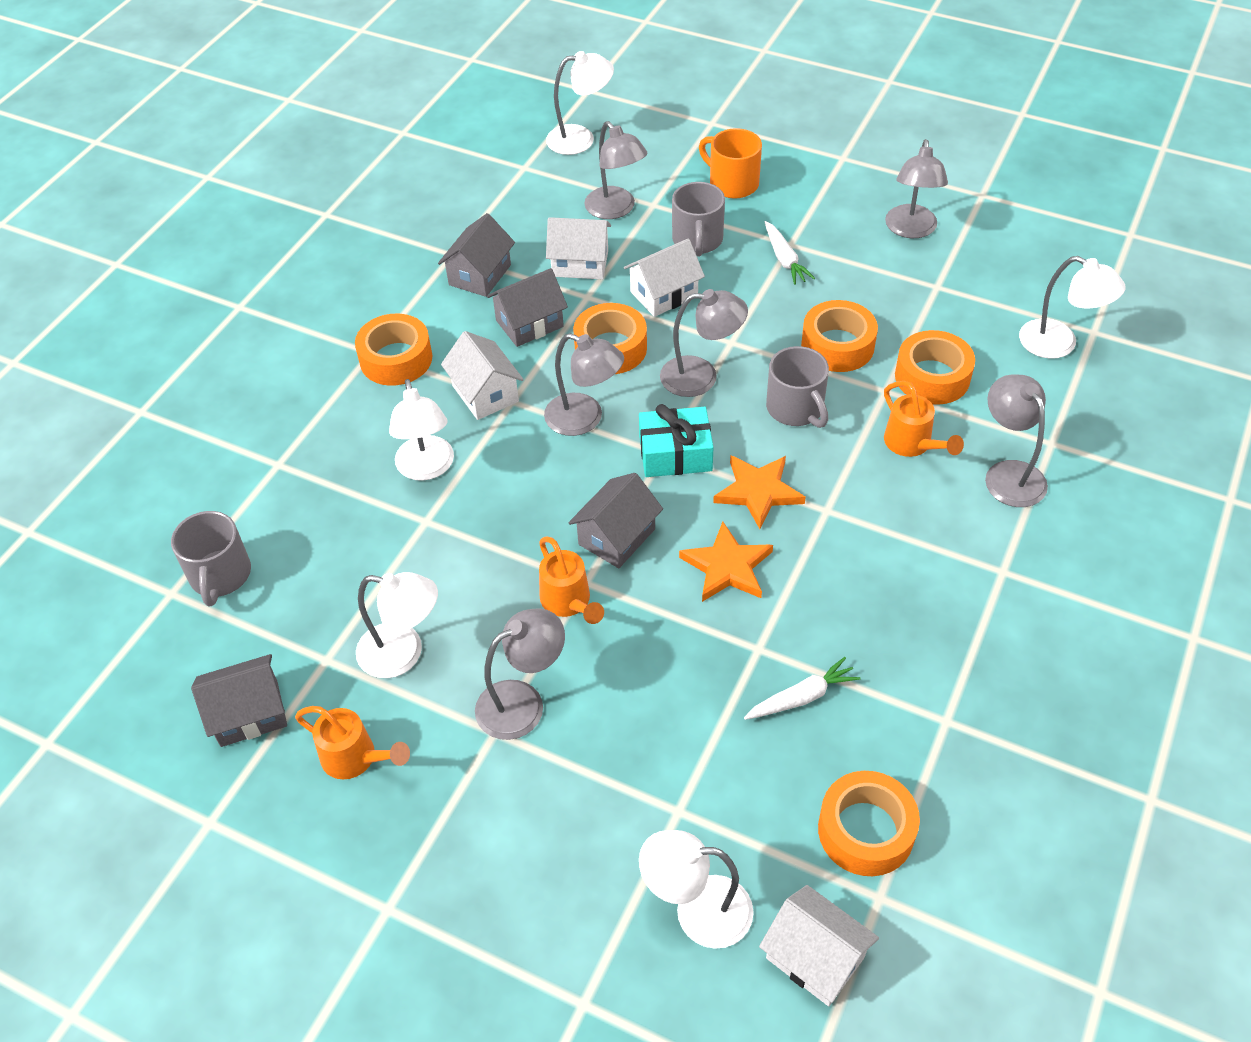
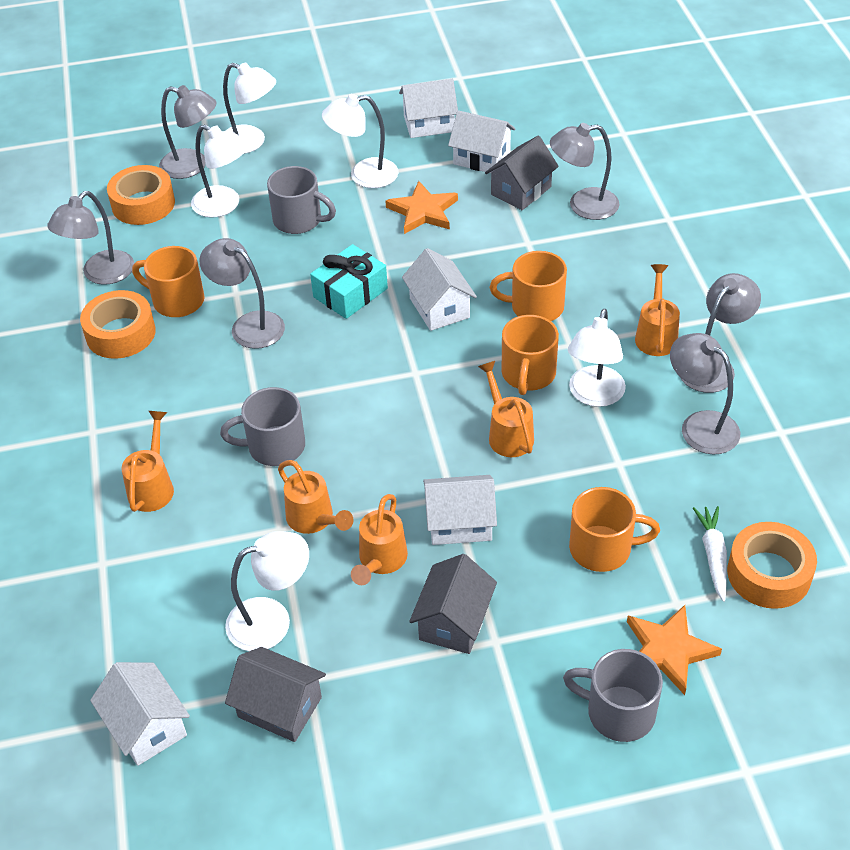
grey house: 4 -> 3
orange mug: 1 -> 4
orange tape: 5 -> 3
orange watering can: 3 -> 5
white carrot: 2 -> 1
white house: 4 -> 5

